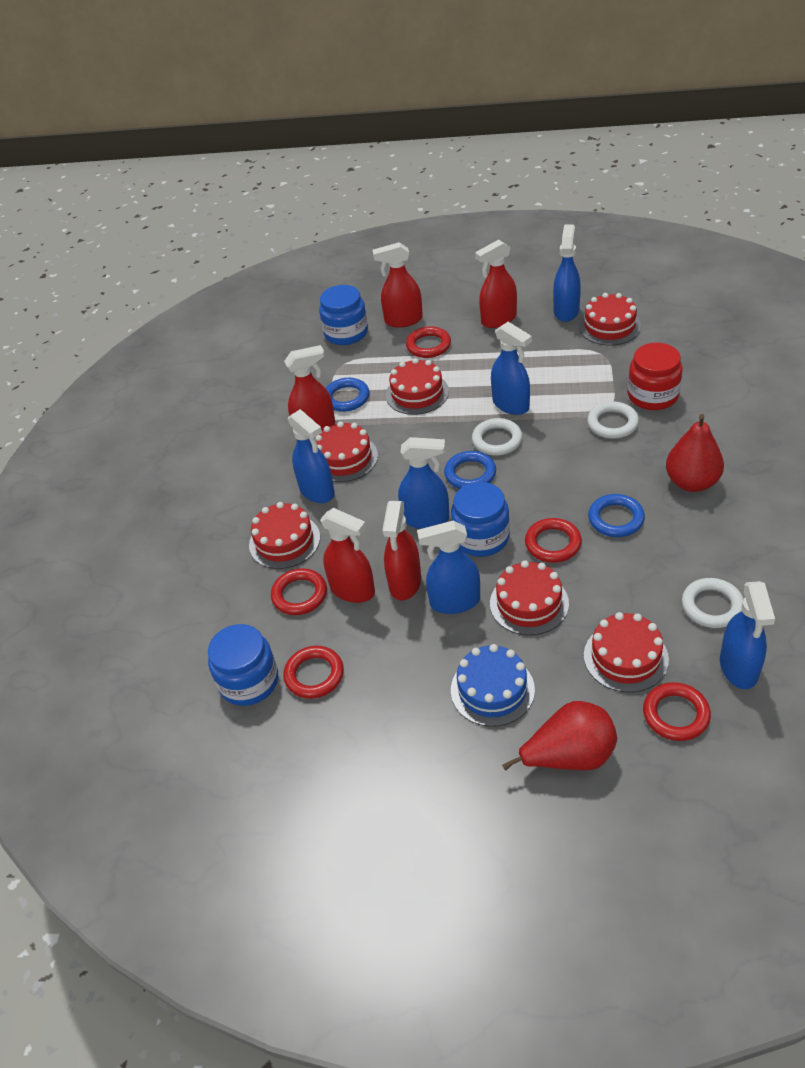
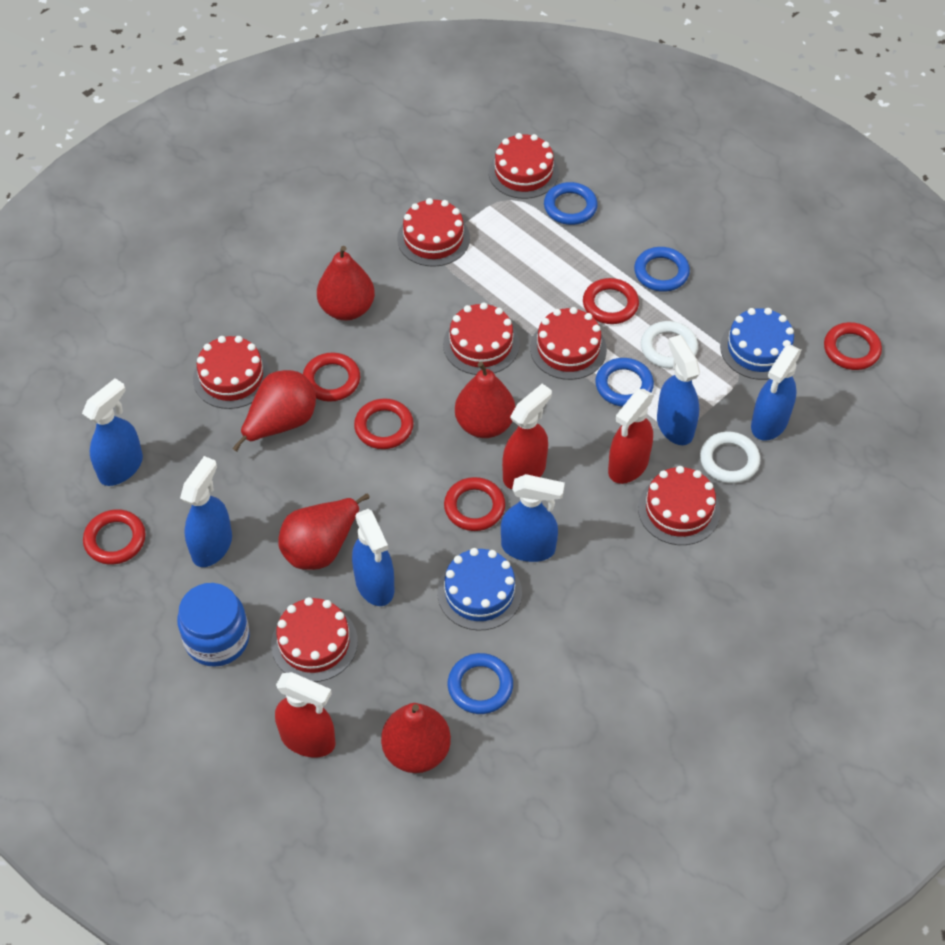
blue cake: 1 -> 2
blue jar: 3 -> 1
blue ring: 3 -> 4
red cake: 6 -> 7
red jar: 1 -> 0
red pear: 2 -> 5
red ring: 5 -> 6
red spray bottle: 5 -> 3
white ring: 3 -> 2

